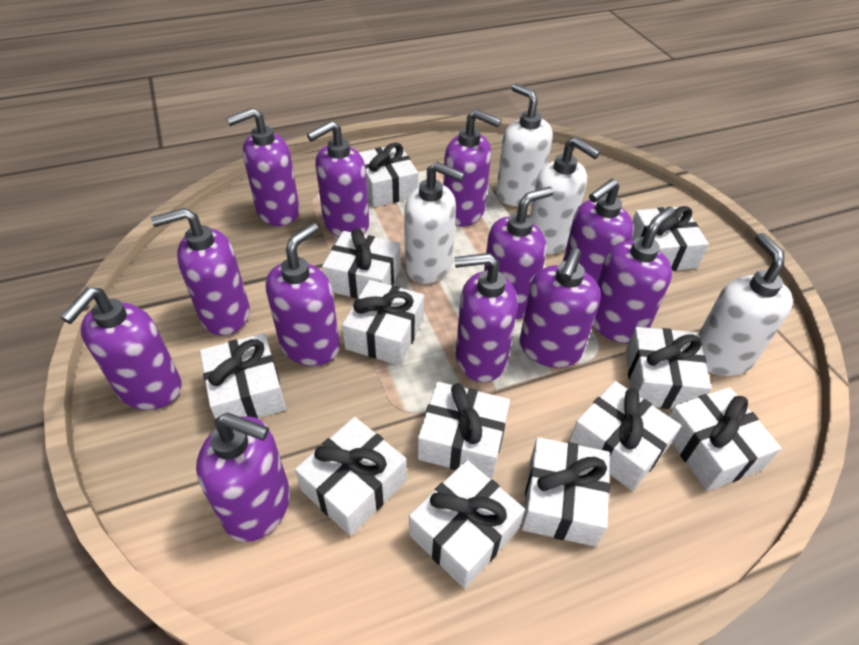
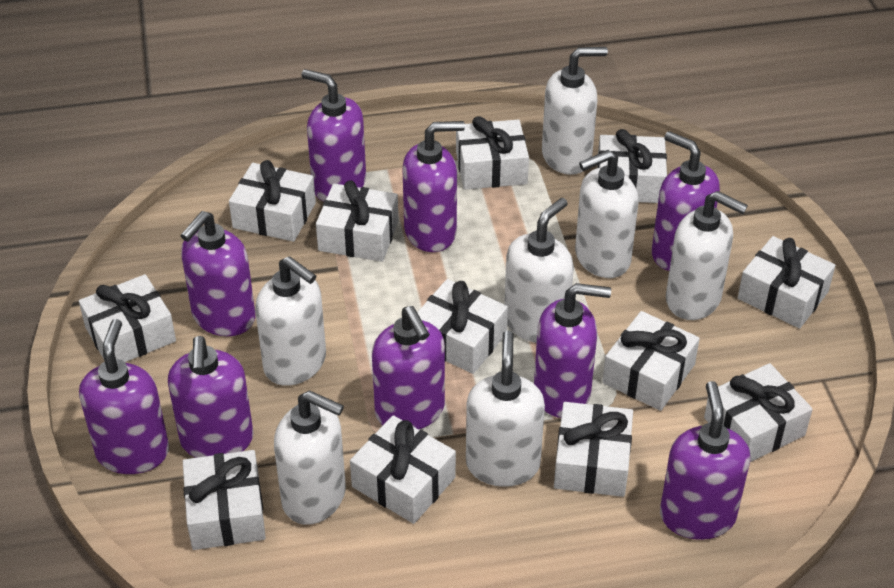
purple soap dispenser: 12 -> 9
white soap dispenser: 4 -> 7

